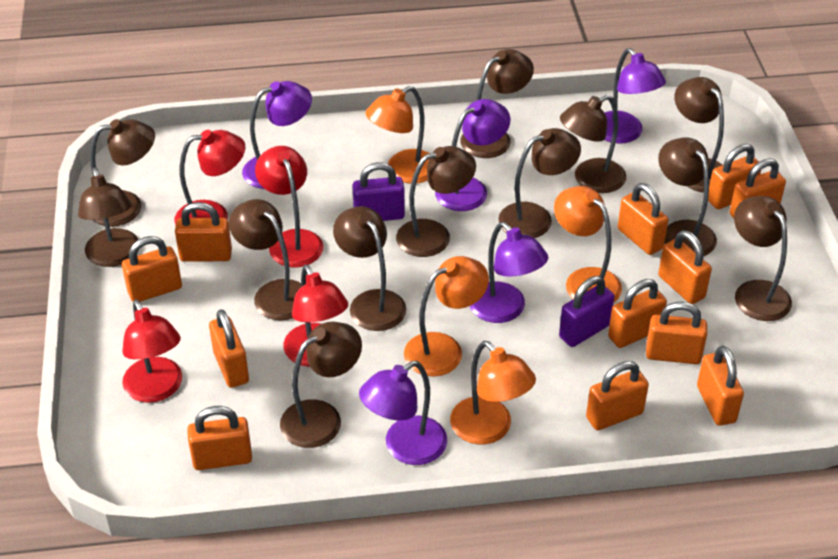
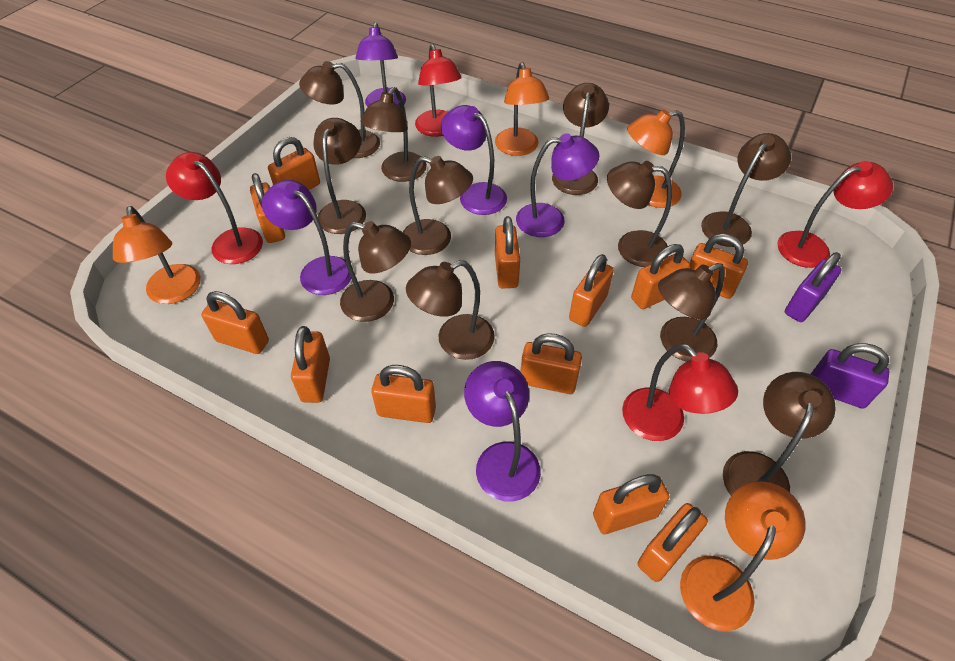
brown lamp: 12 -> 11

